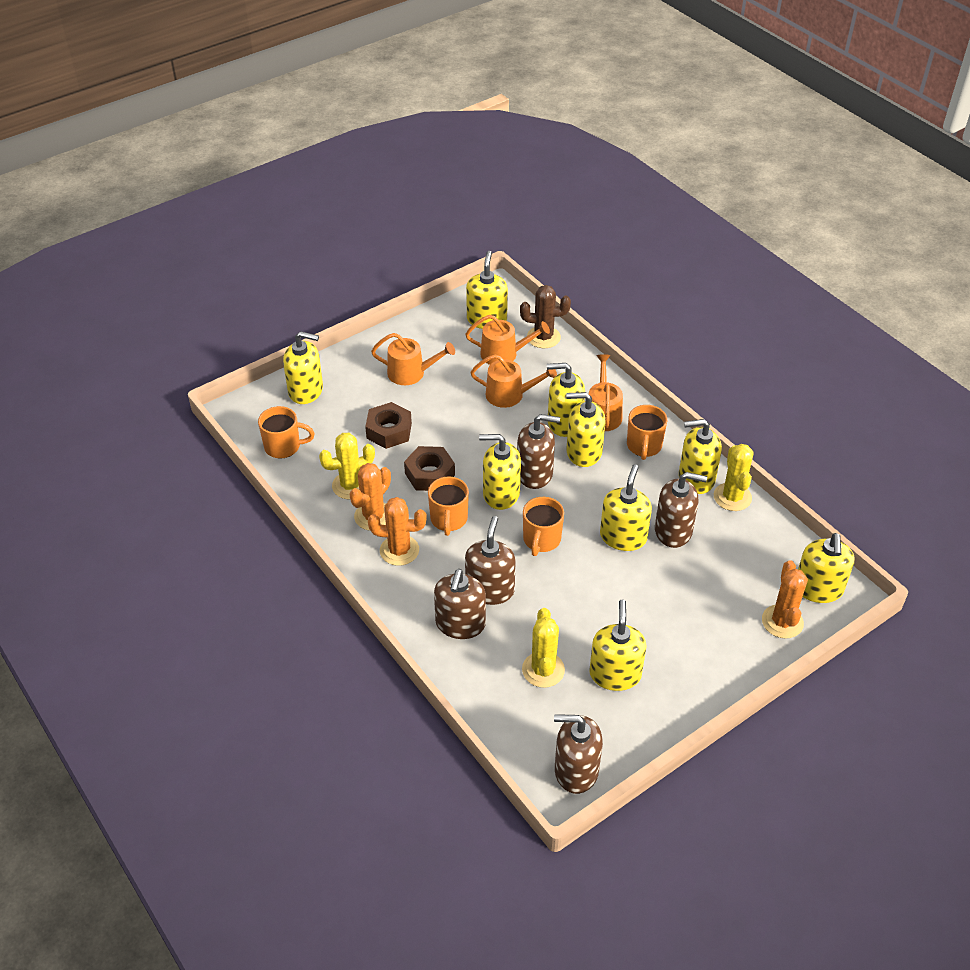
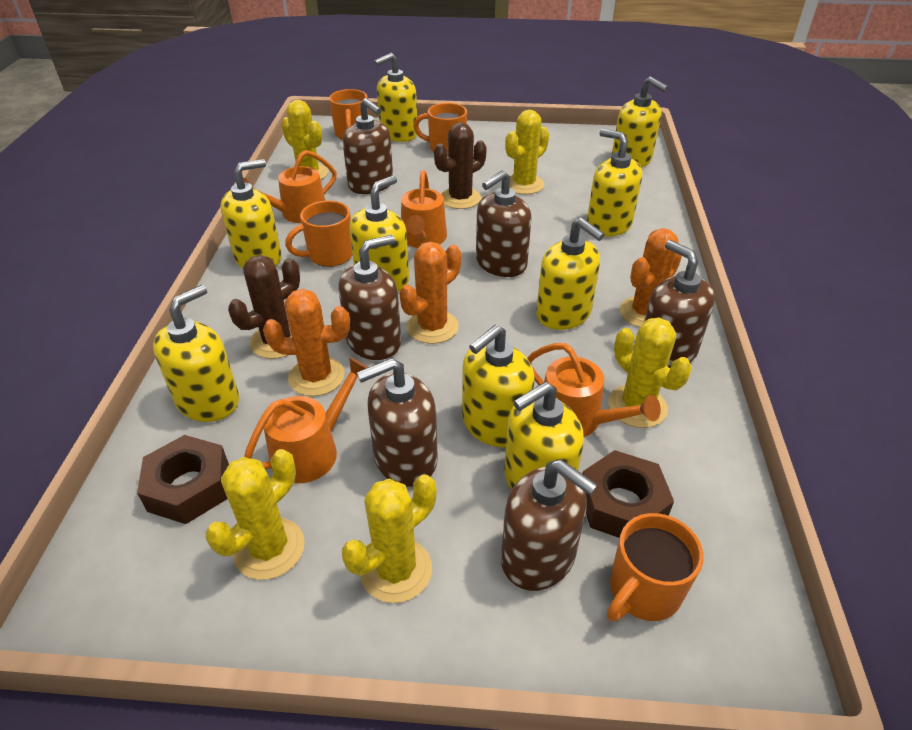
brown cactus: 1 -> 2
brown soap dispenser: 5 -> 6
yellow cactus: 3 -> 5

